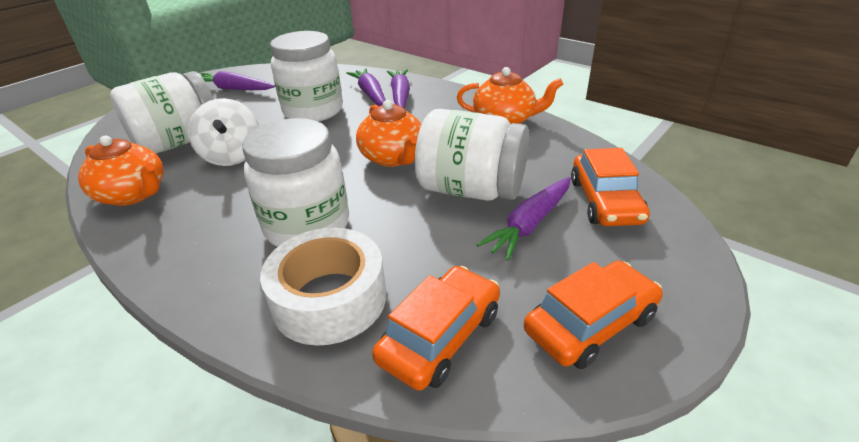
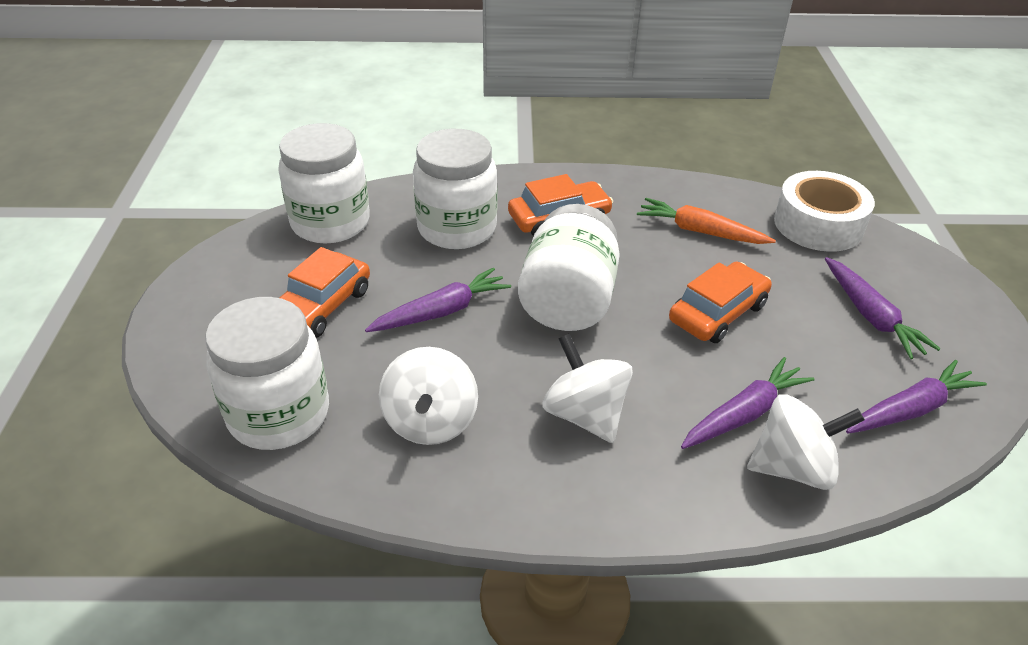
orange carrot: 0 -> 1
orange teapot: 3 -> 0
white spinning top: 1 -> 3

